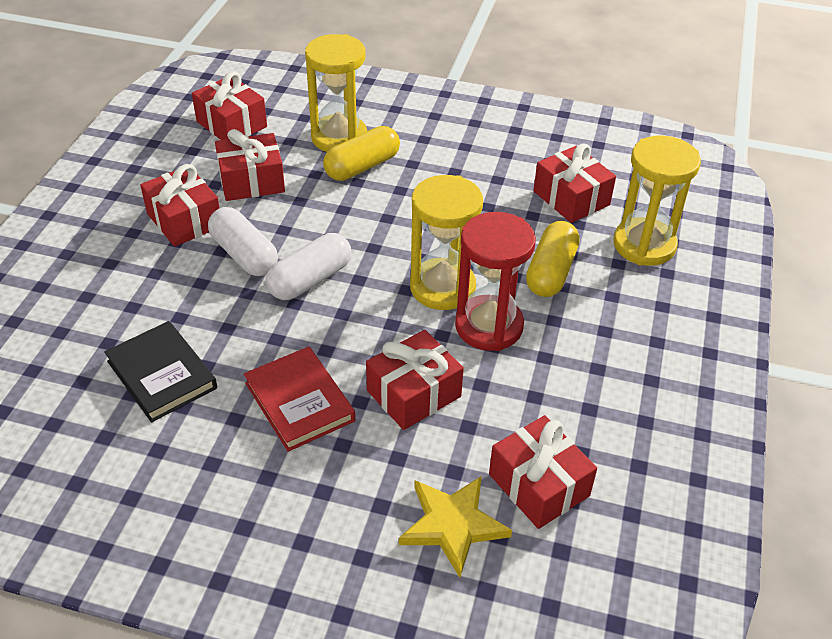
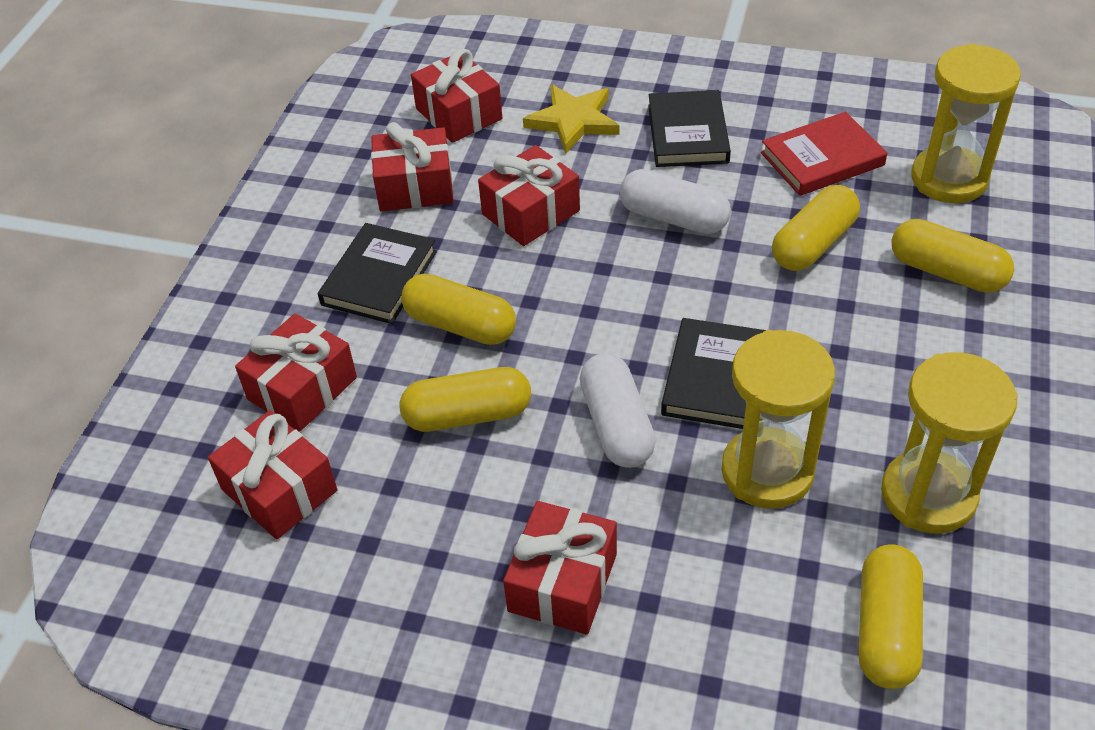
black book: 1 -> 3
red hourglass: 1 -> 0
yellow capsule: 2 -> 5

